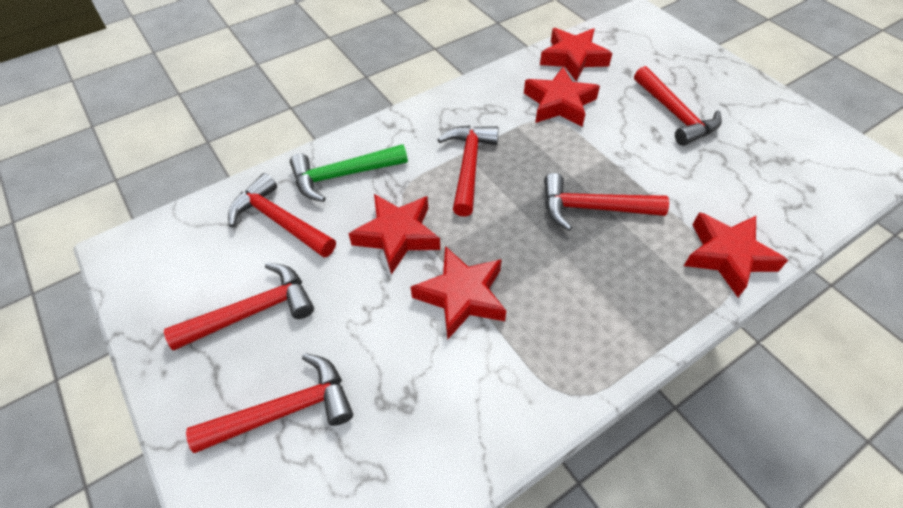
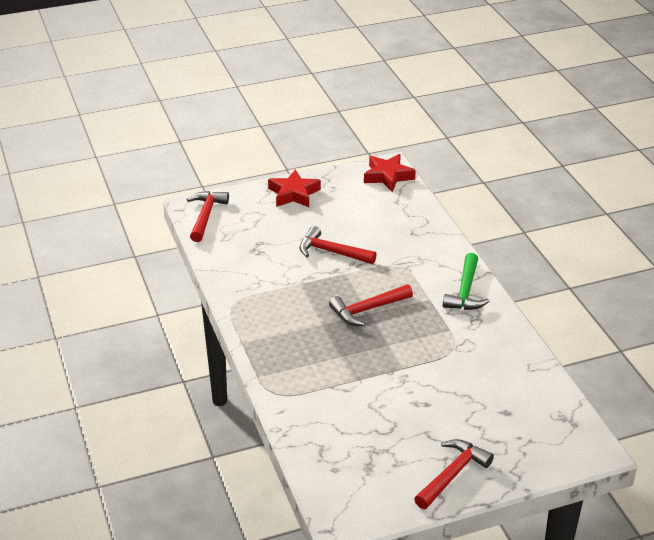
red hammer: 6 -> 4
red star: 5 -> 2

